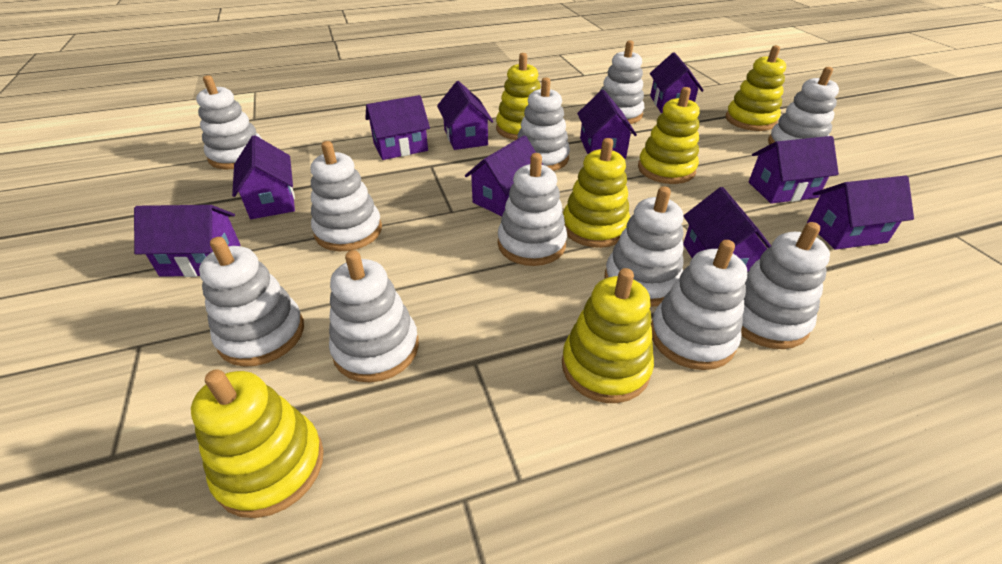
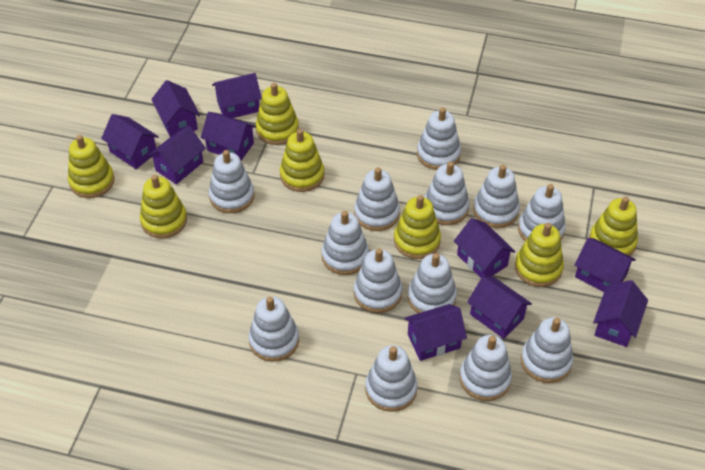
white stacking toy: 11 -> 13
yellow stacking toy: 6 -> 7

